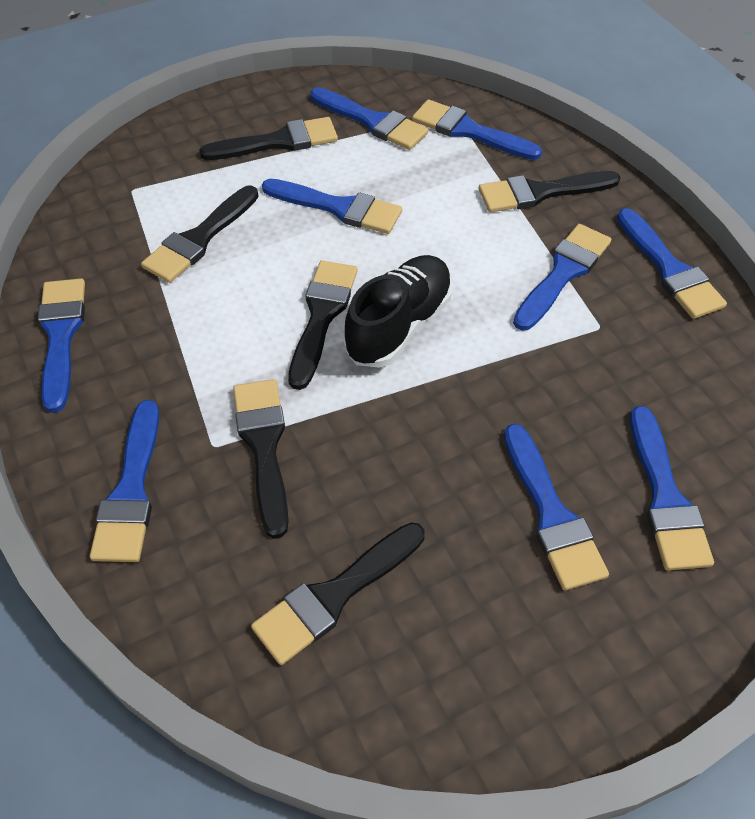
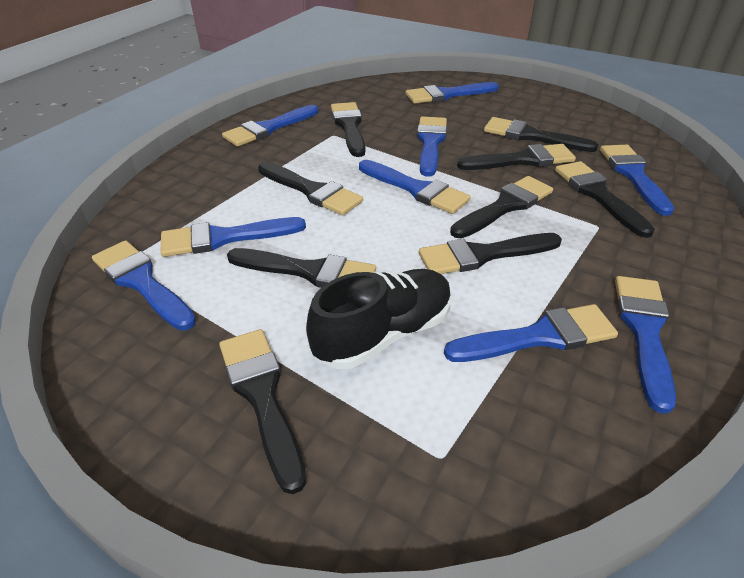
black brush: 6 -> 9

